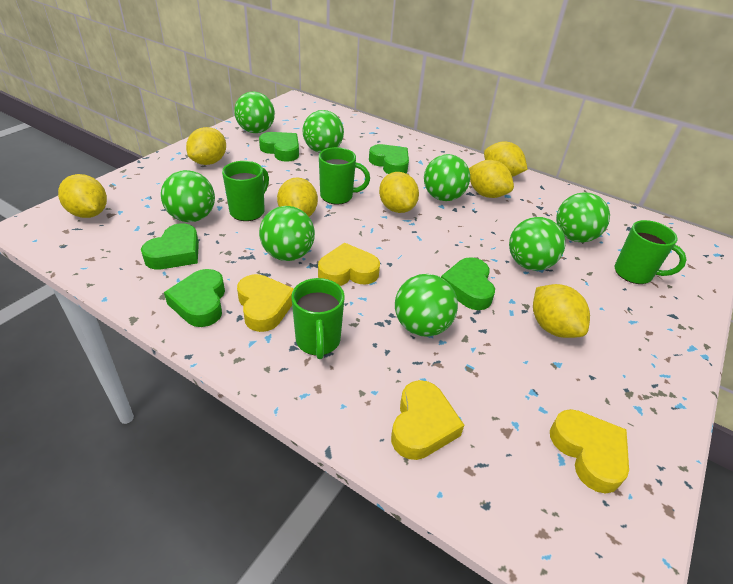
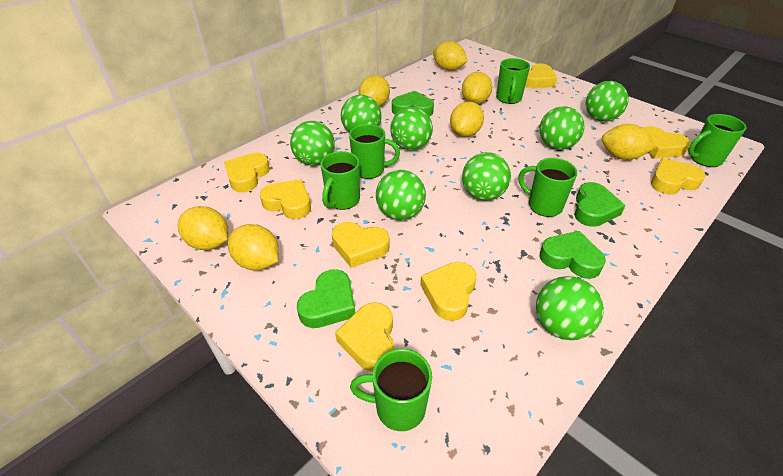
green heart: 5 -> 4
green mug: 4 -> 6
yellow heart: 4 -> 8

